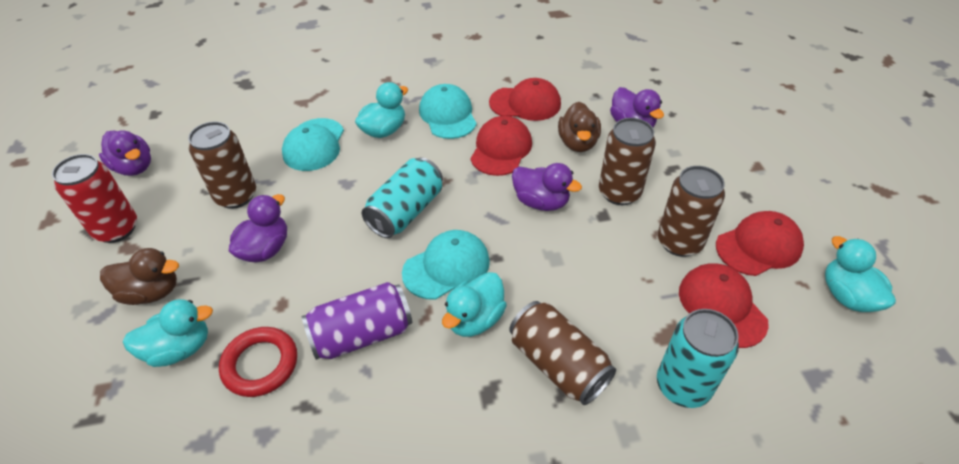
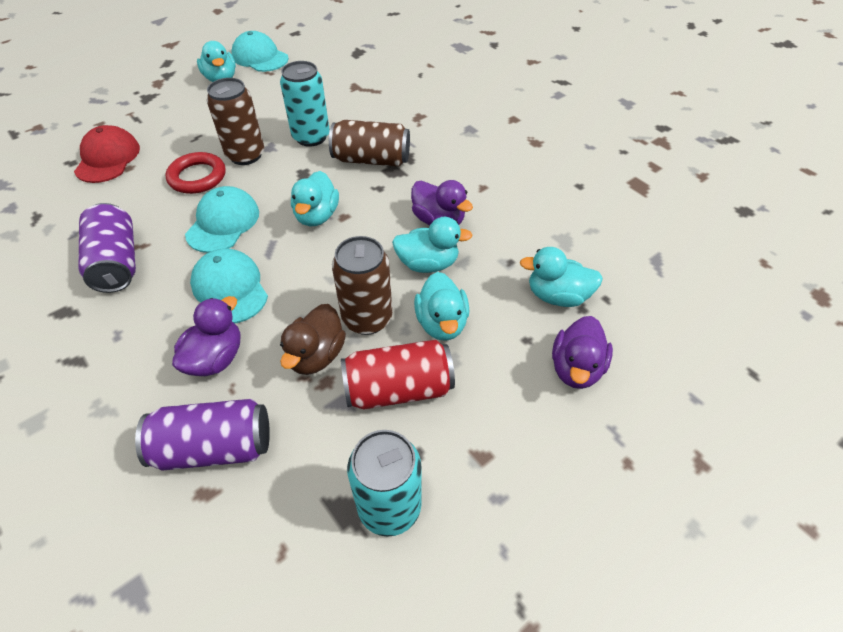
brown can: 4 -> 3
brown duck: 2 -> 1
purple can: 1 -> 2
purple duck: 4 -> 3
red cap: 4 -> 1
turquoise duck: 4 -> 5

